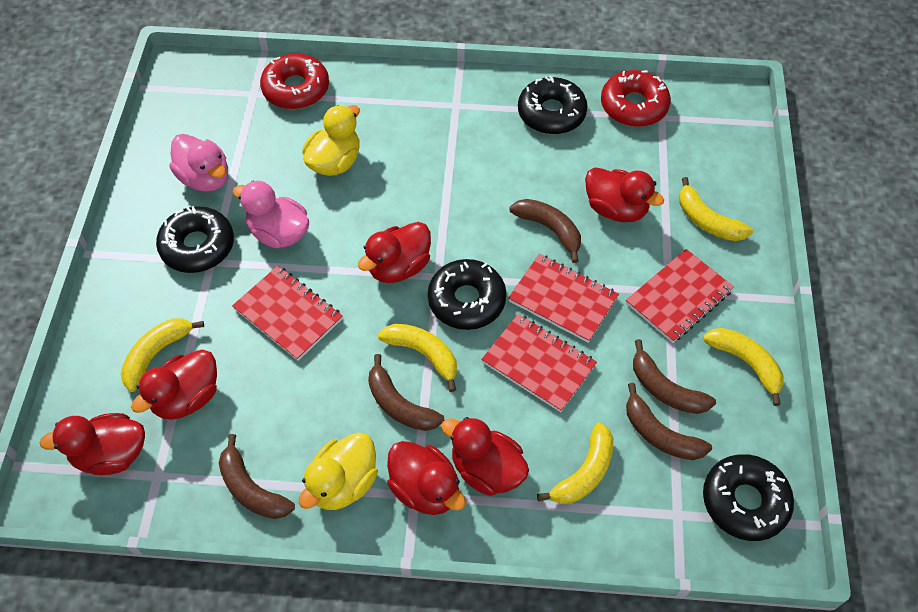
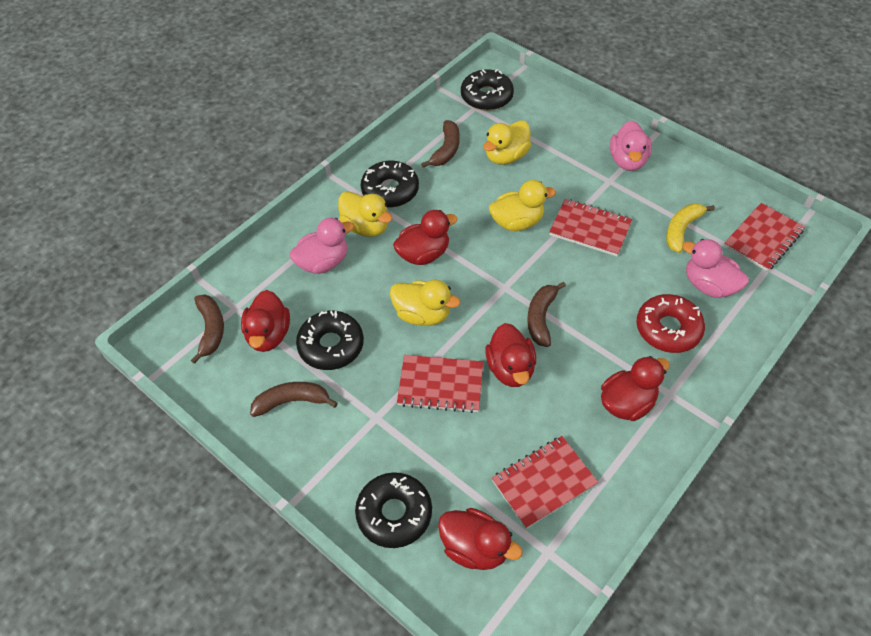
brown banana: 5 -> 4
pink duck: 2 -> 3
red donut: 2 -> 1
red duck: 6 -> 5
yellow banana: 5 -> 1
yellow duck: 2 -> 4

